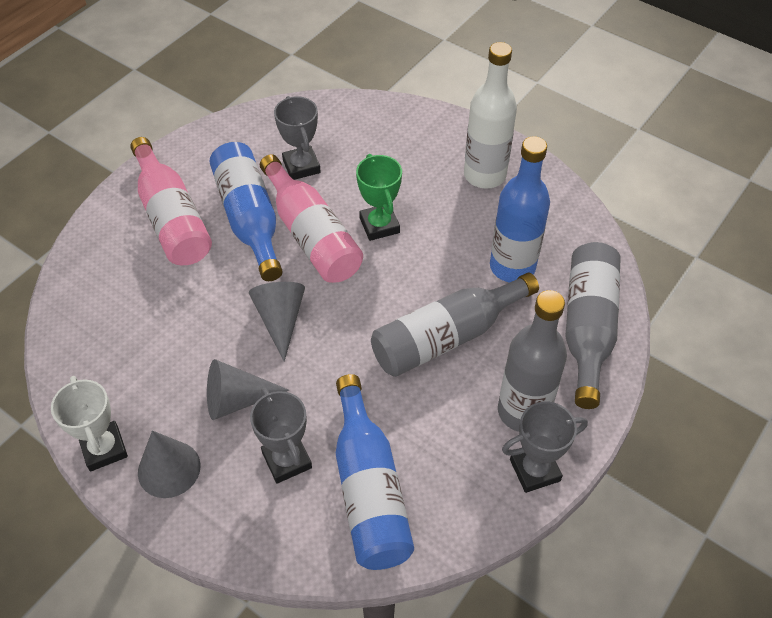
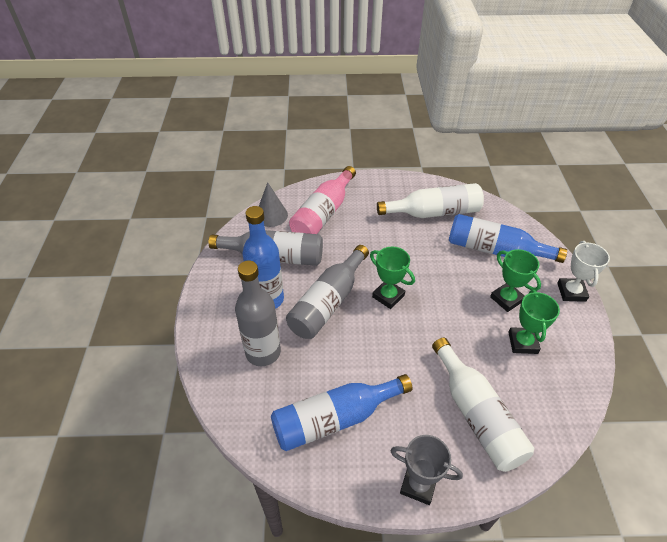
green trophy: 1 -> 3
grey cone: 3 -> 1
grey trophy: 3 -> 1
pink bottle: 2 -> 1
white bottle: 1 -> 2

